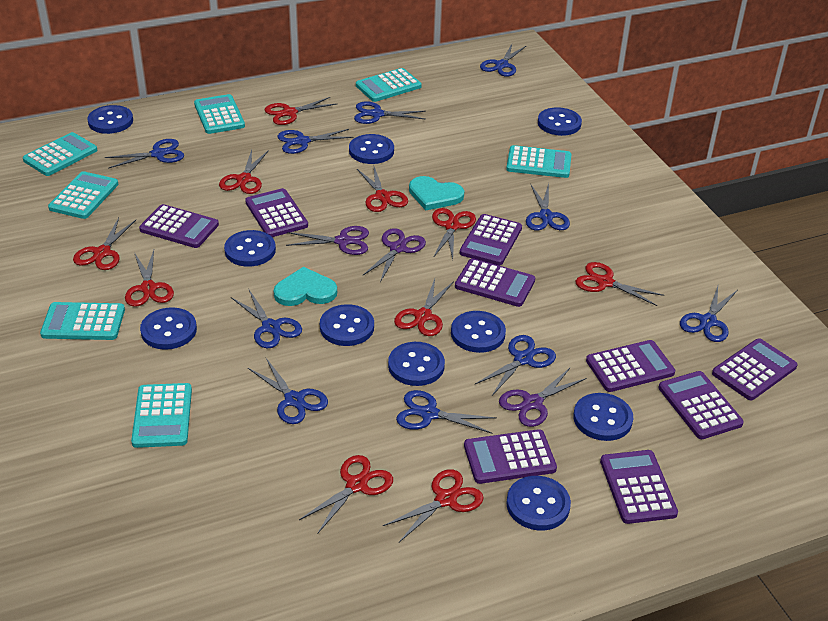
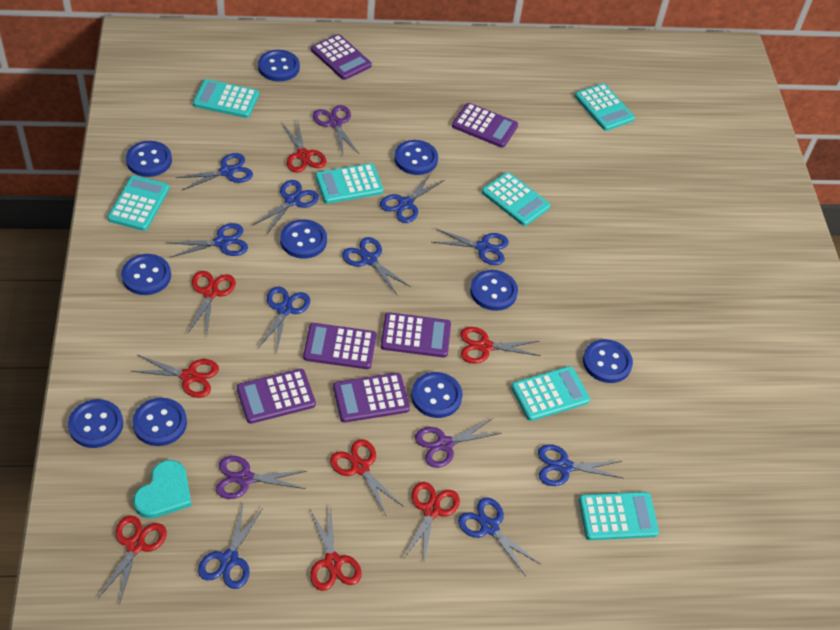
purple calculator: 9 -> 6
red scissors: 10 -> 8
turquoise heart: 2 -> 1

